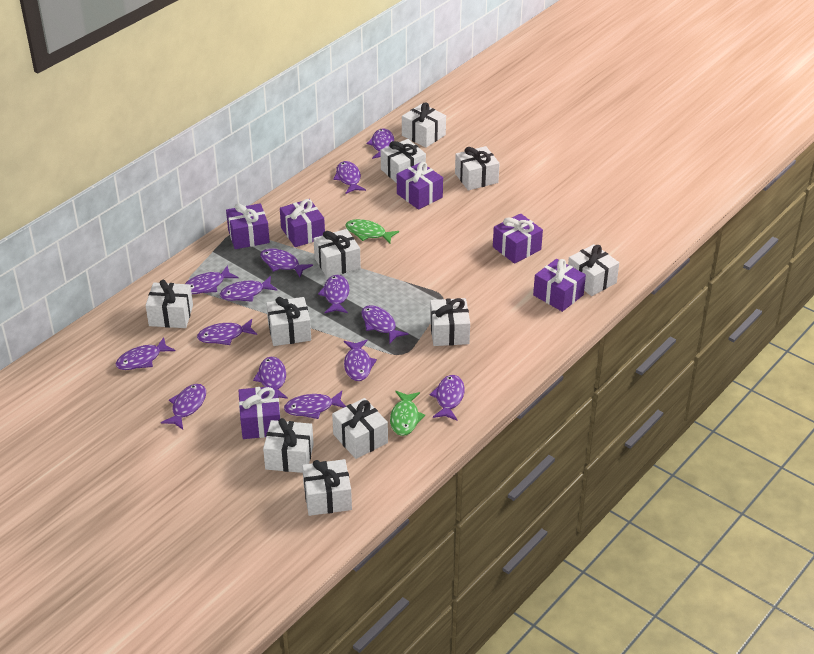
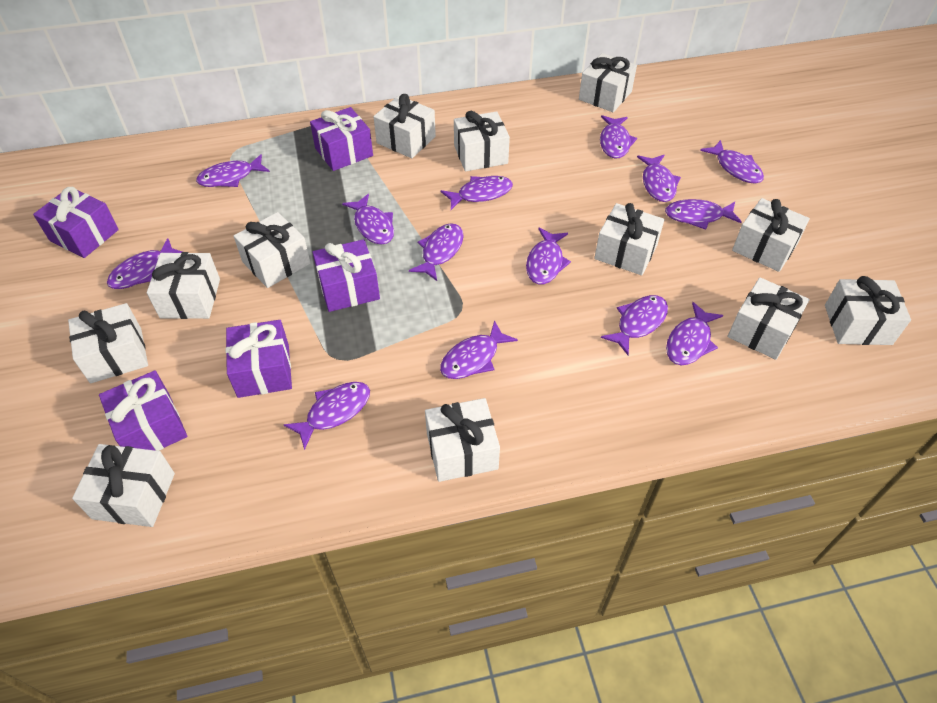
green fish: 2 -> 0
purple gift: 6 -> 5
white gift: 11 -> 12

